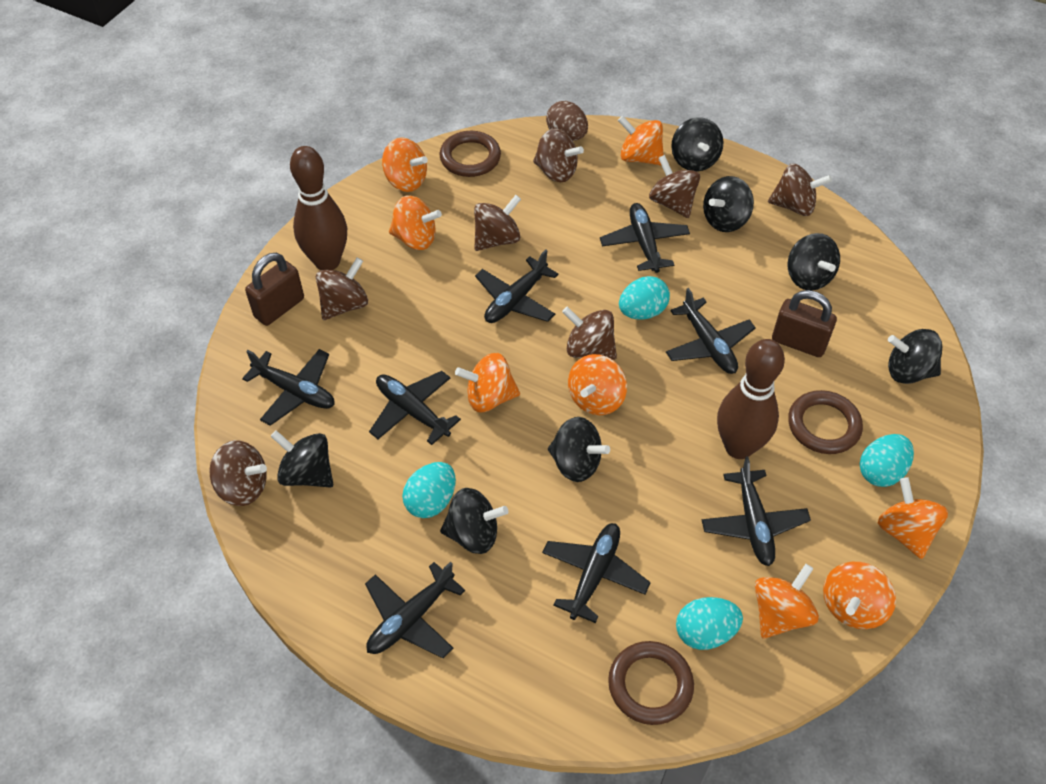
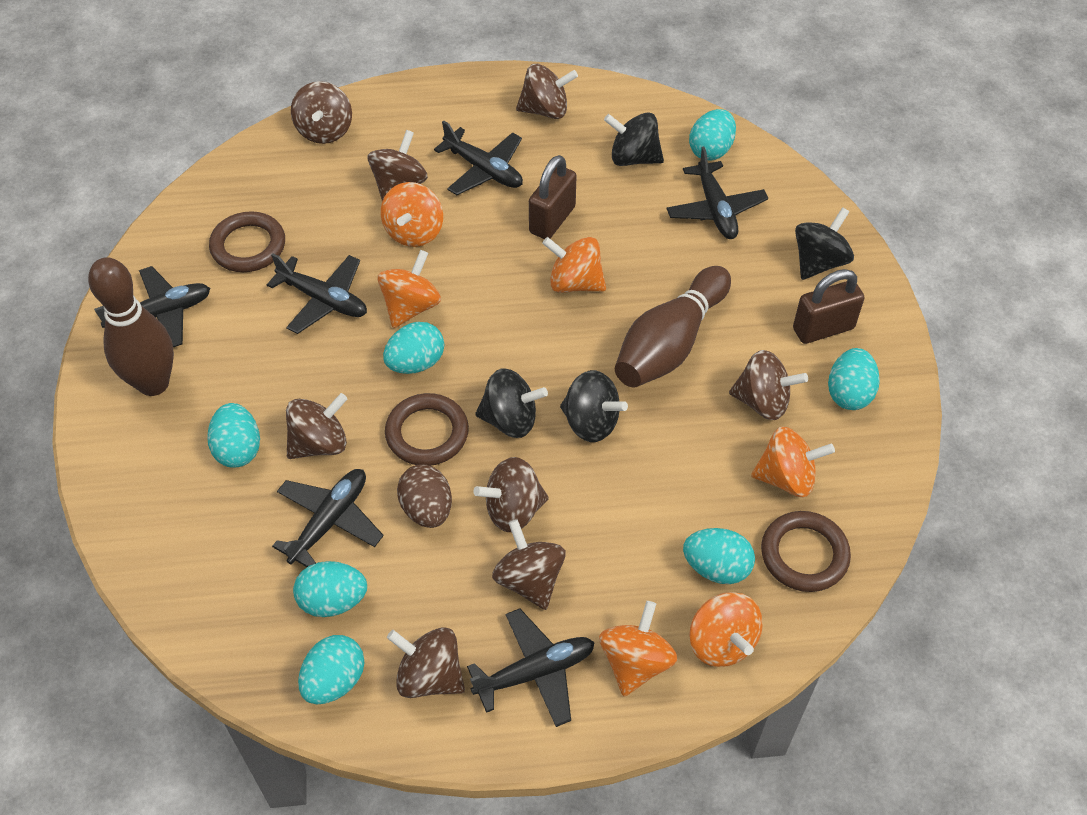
black plane: 8 -> 6
black spinning top: 7 -> 4
brown spinning top: 7 -> 8
orange spinning top: 8 -> 6
turquoise egg: 4 -> 7

